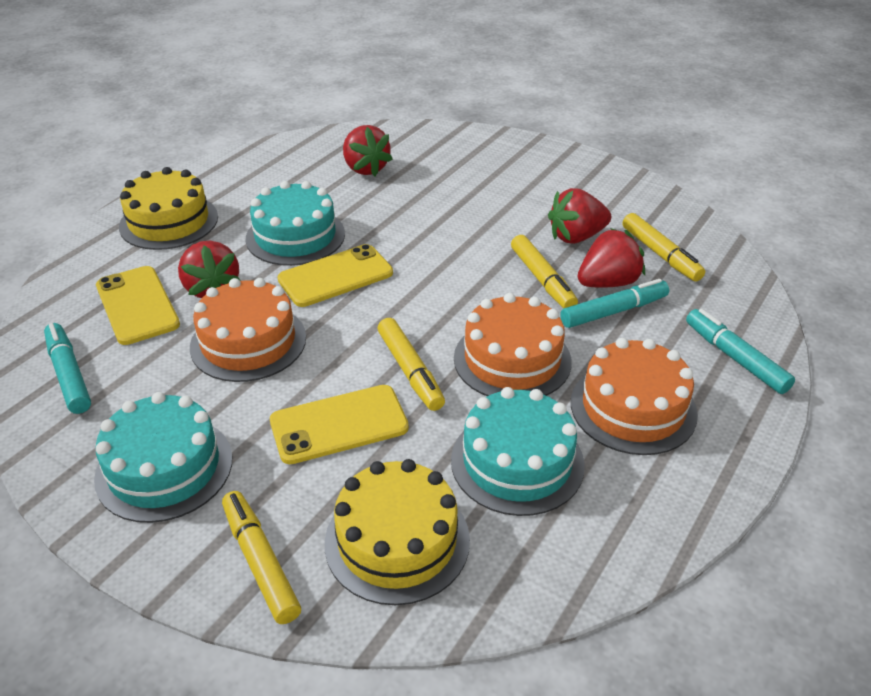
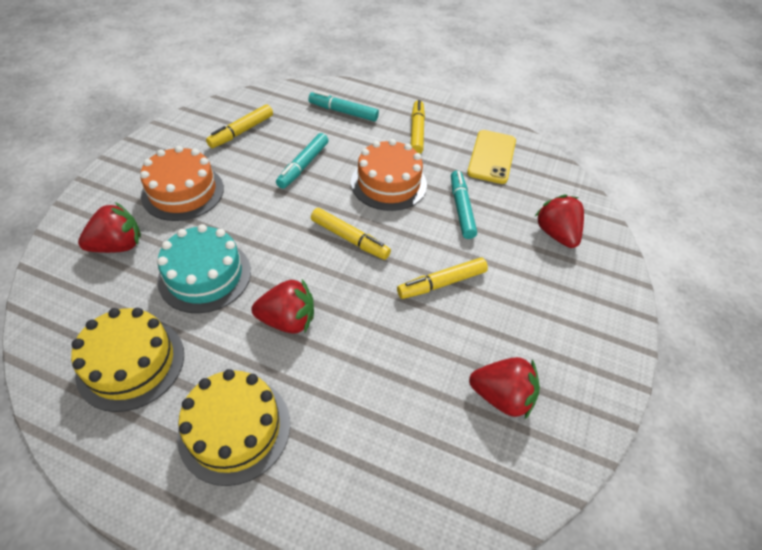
orange cake: 3 -> 2
turquoise cake: 3 -> 1
yellow phone: 3 -> 1

